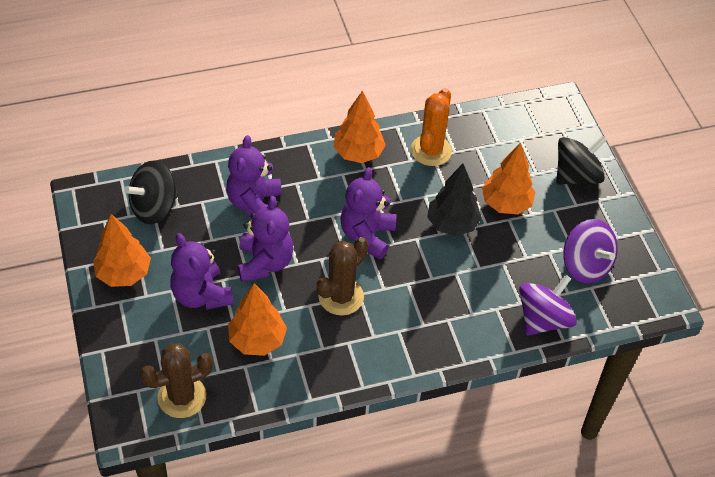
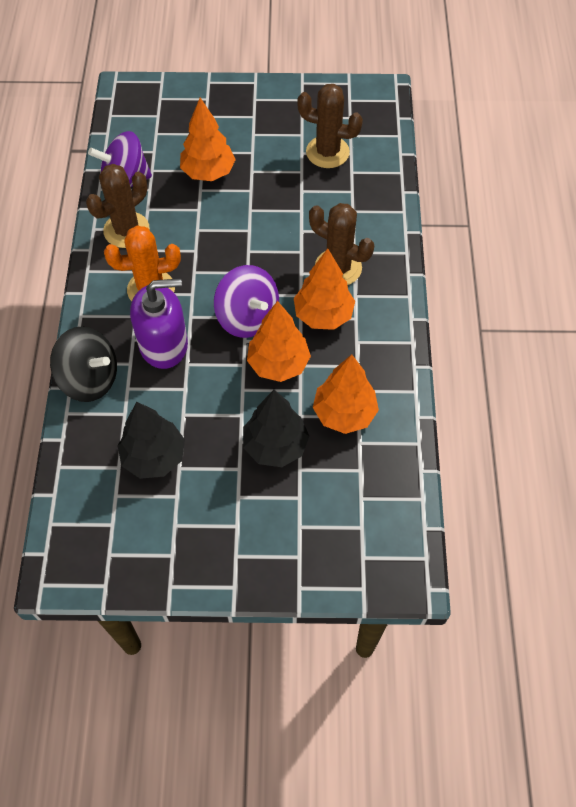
black spinning top: 2 -> 1
black tree: 1 -> 2
brown cactus: 2 -> 3
purple soap dispenser: 0 -> 1
purple teddy bear: 4 -> 0

